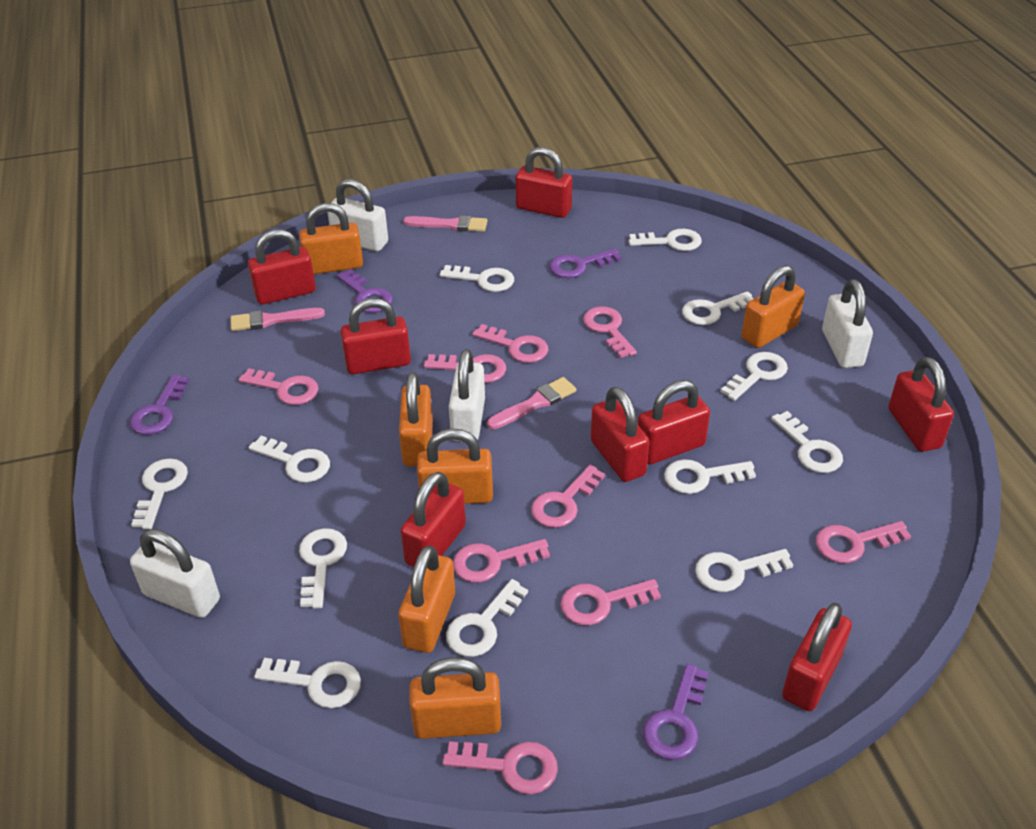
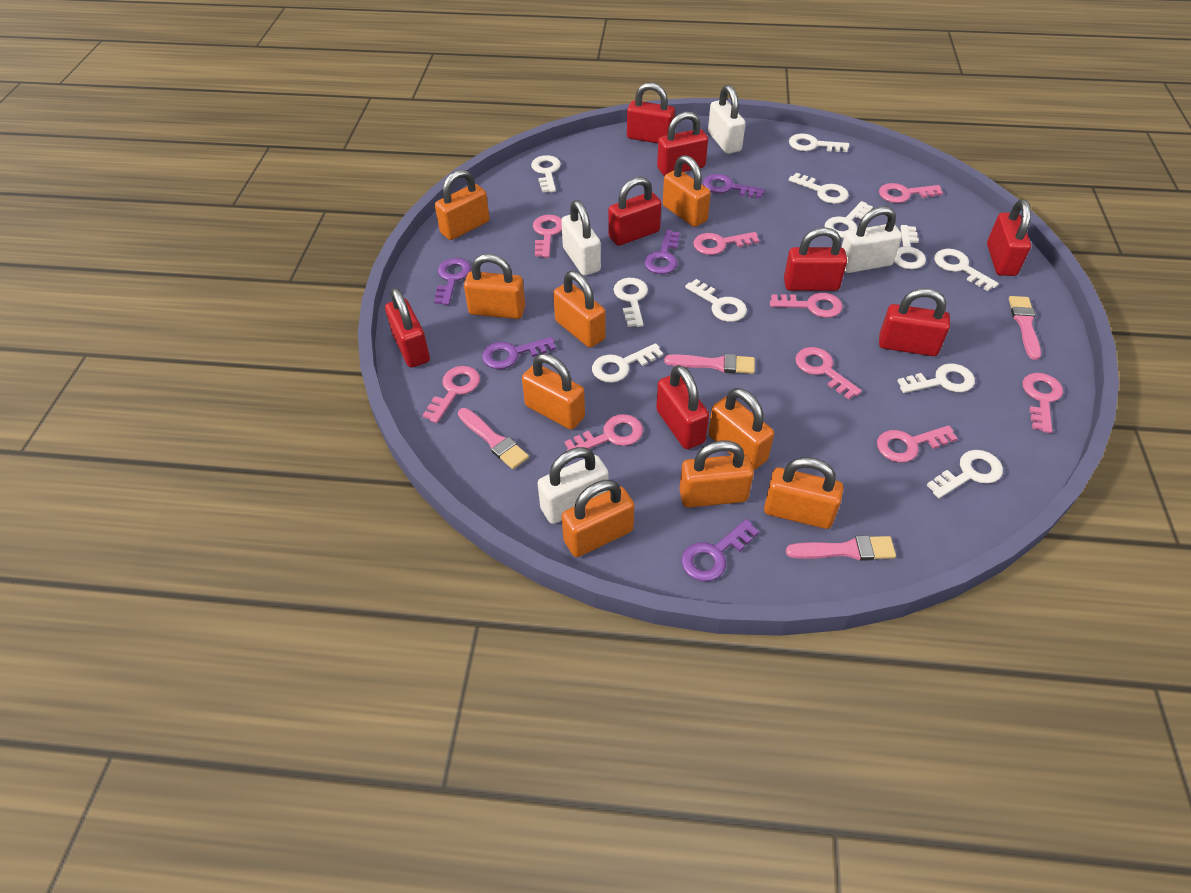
orange padlock: 6 -> 9
pink brush: 3 -> 4
purple key: 4 -> 5
white key: 12 -> 11

